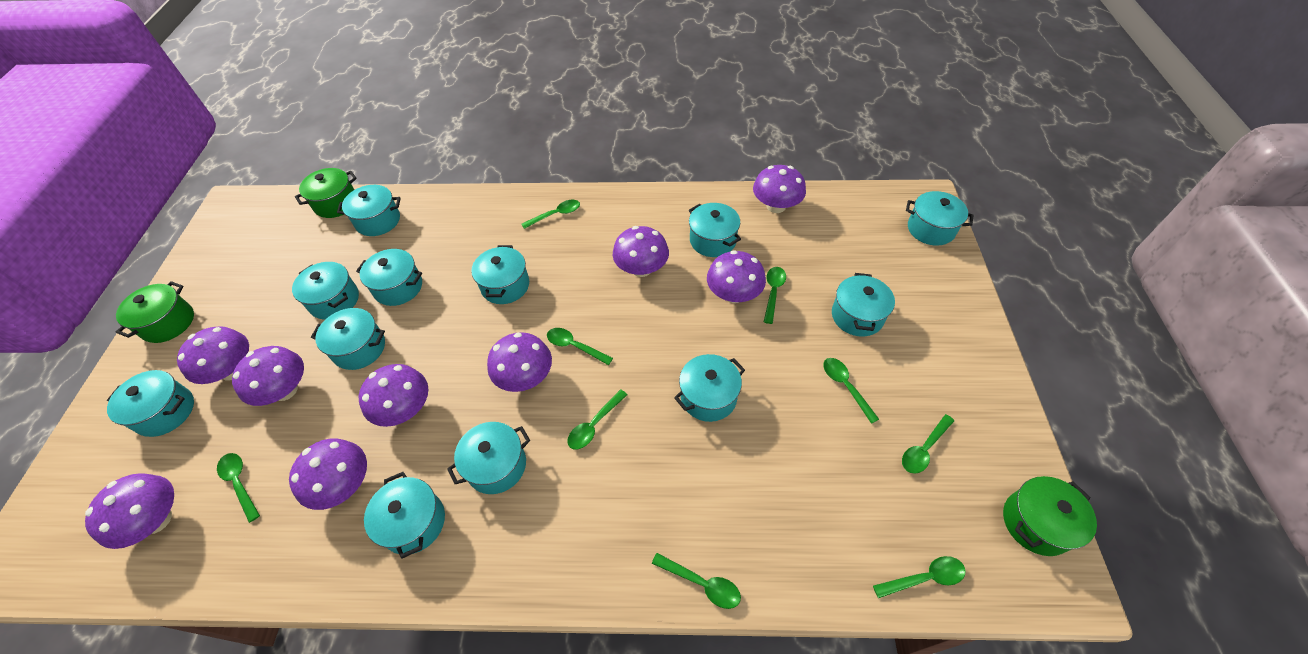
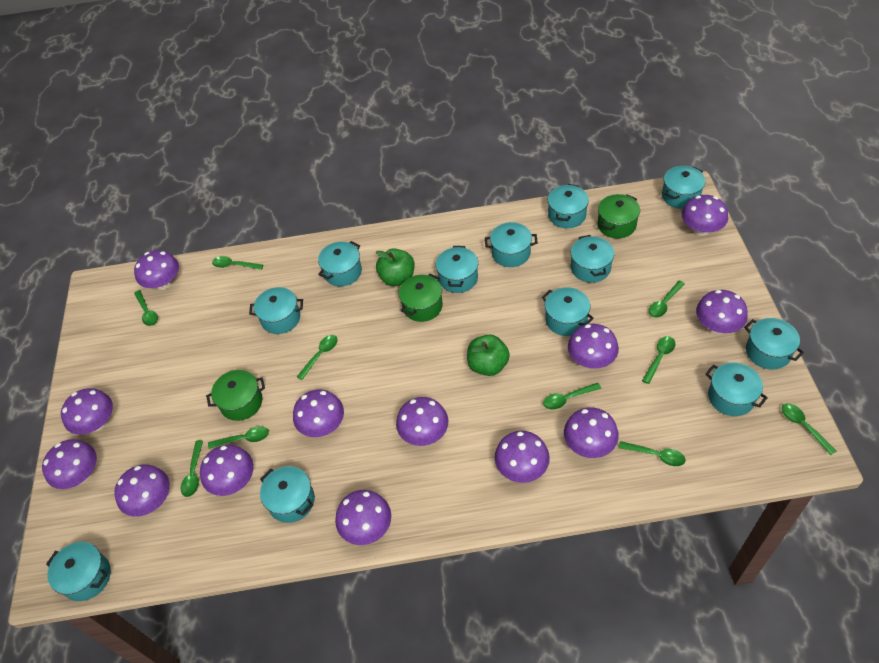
green apple: 0 -> 2
green spoon: 9 -> 10
purple mushroom: 9 -> 13

